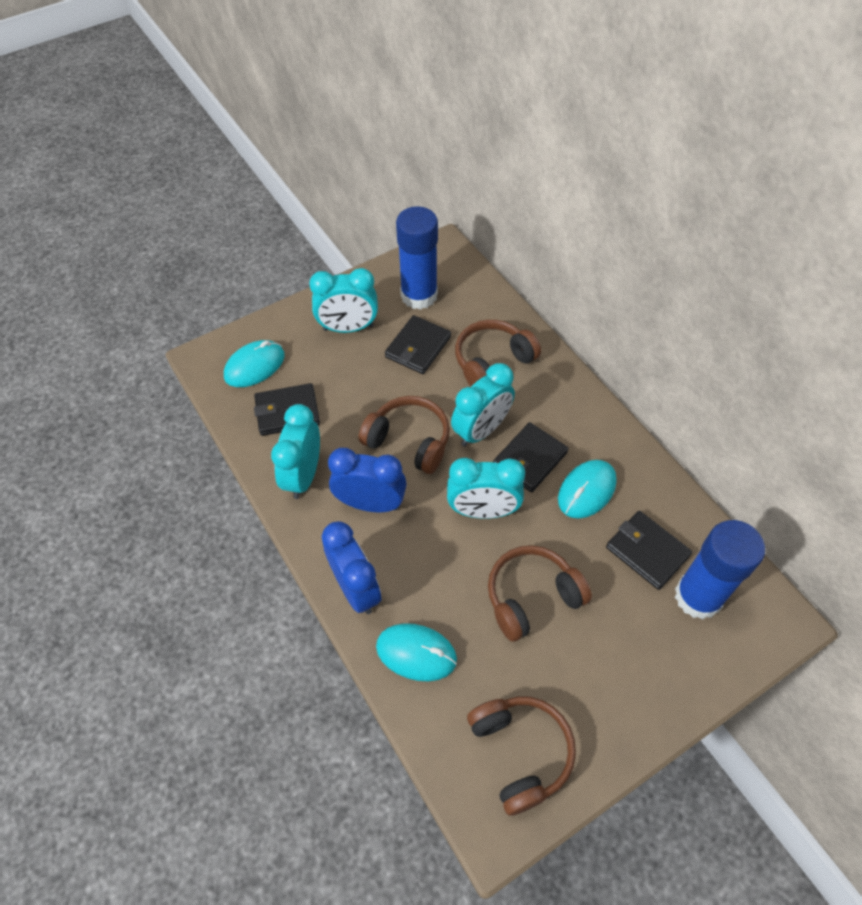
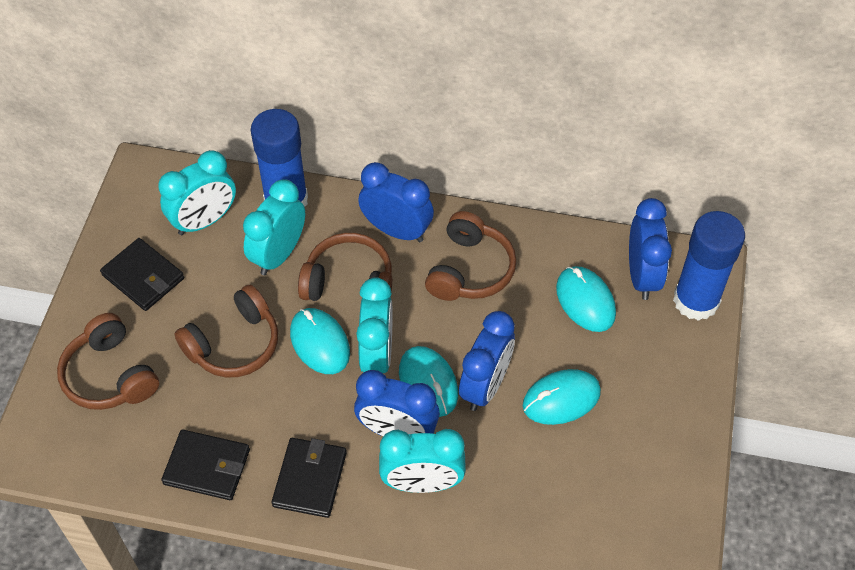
black wallet: 4 -> 3
blue clock: 2 -> 4
turquoise mouse: 3 -> 4

